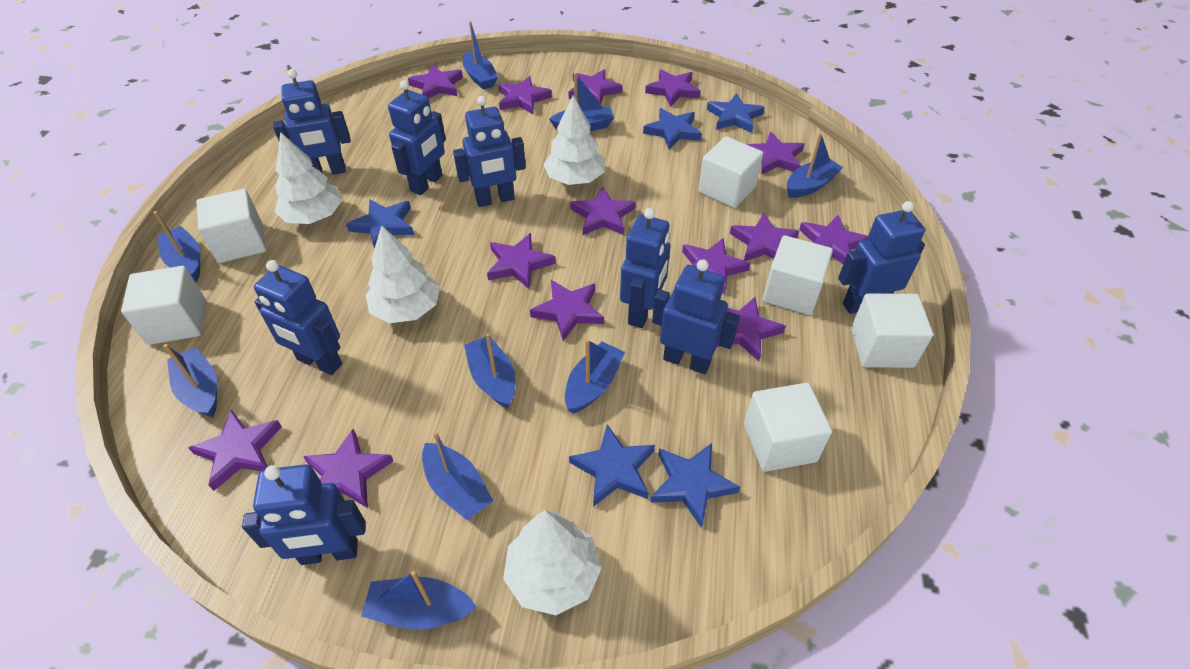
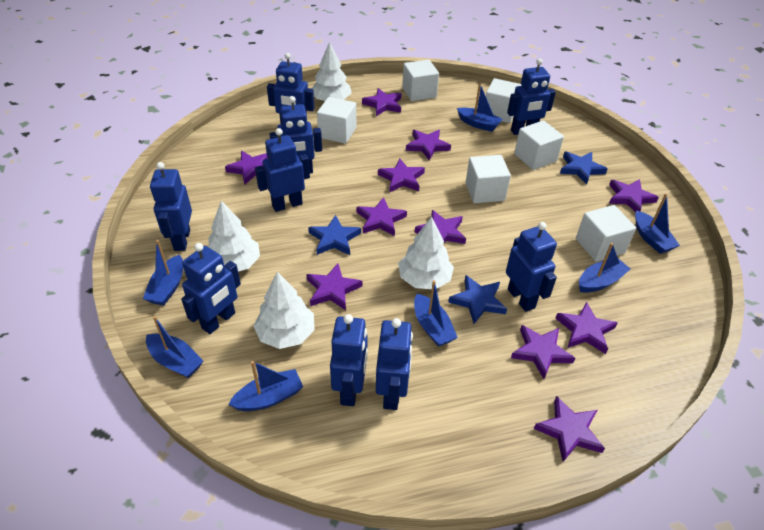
blue boat: 9 -> 7
blue robot: 8 -> 9
blue star: 5 -> 3
purple star: 14 -> 11

